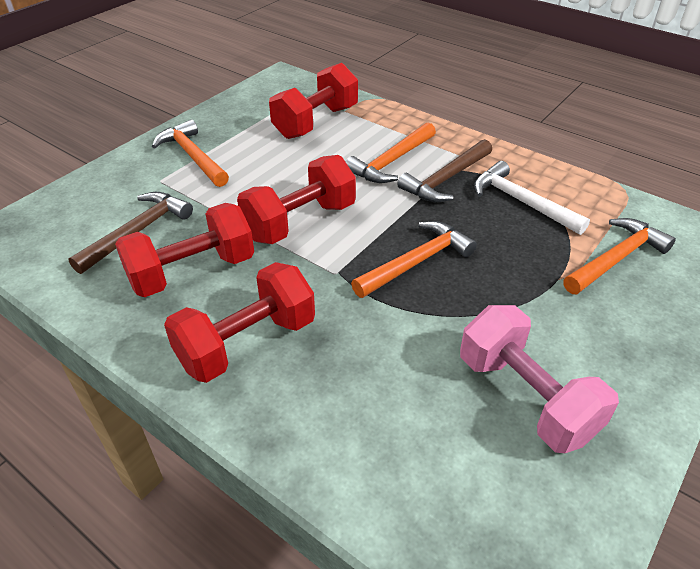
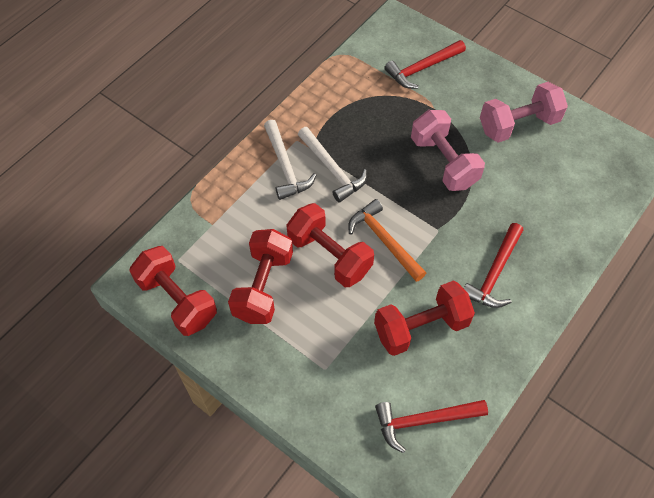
brown hammer: 2 -> 0
orange hammer: 4 -> 1
pink dumbbell: 1 -> 2
red hammer: 0 -> 3
white hammer: 1 -> 2

